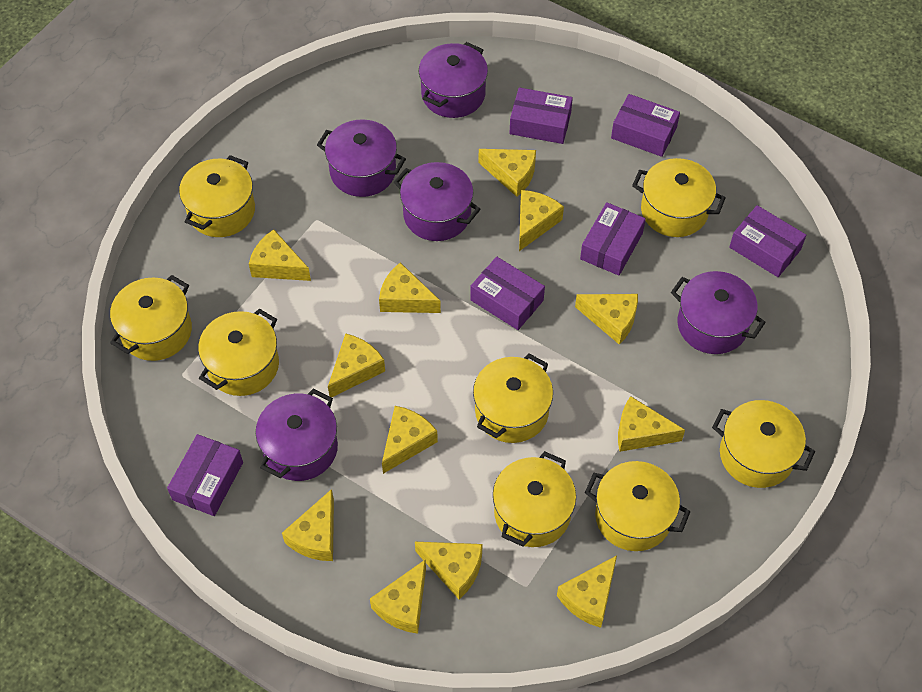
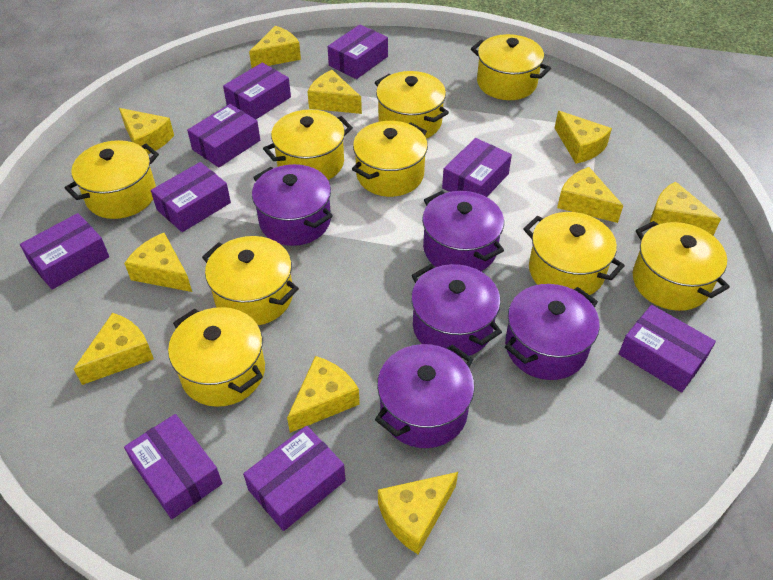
purple box: 6 -> 9
yellow cheese: 12 -> 10
yellow pot: 8 -> 9

